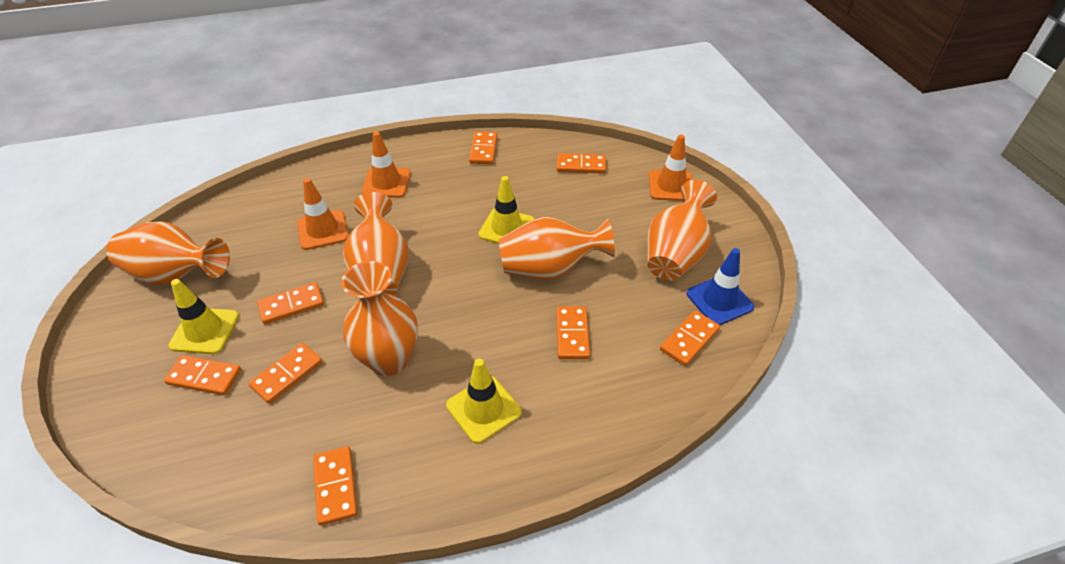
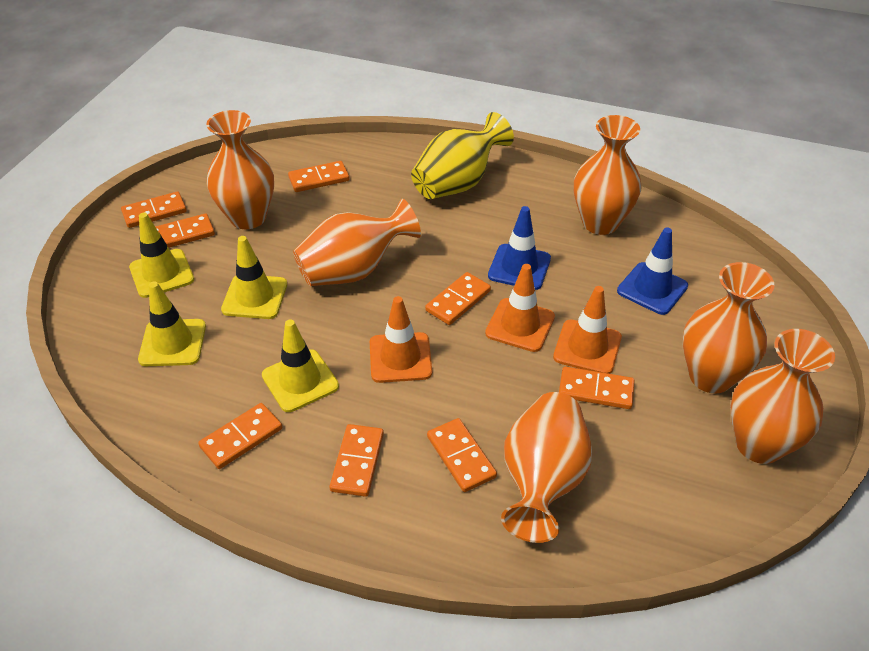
blue traffic cone: 1 -> 2
orange vase: 5 -> 6
yellow traffic cone: 3 -> 4
yellow vase: 0 -> 1

